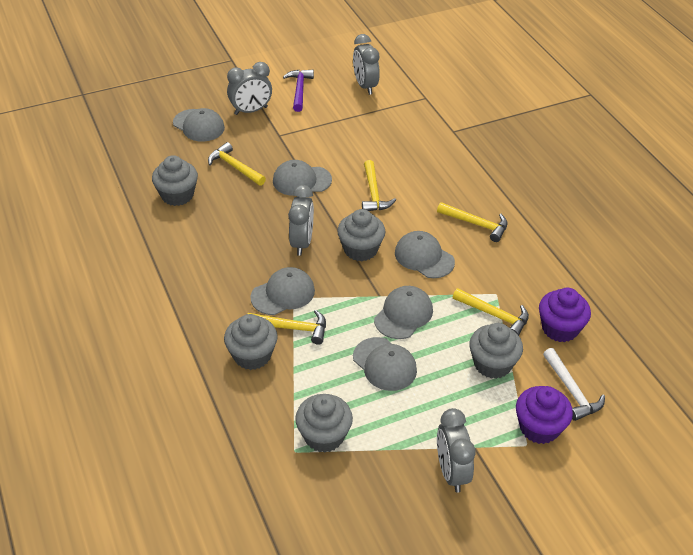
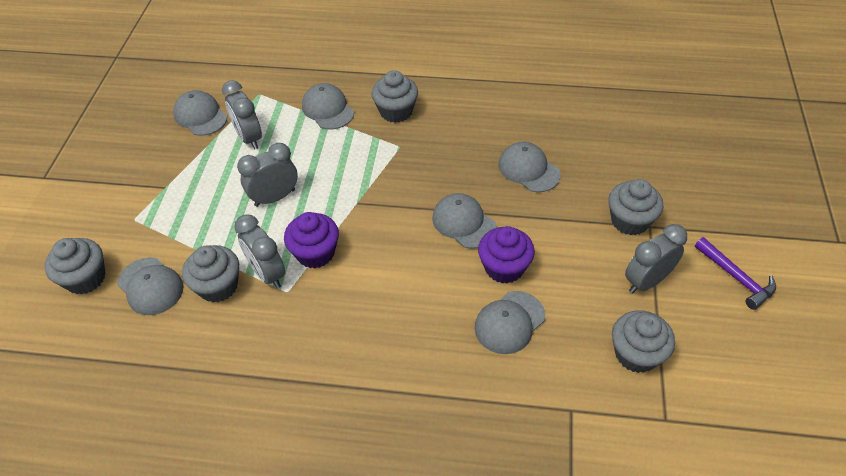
white hammer: 1 -> 0
yellow hammer: 5 -> 0

